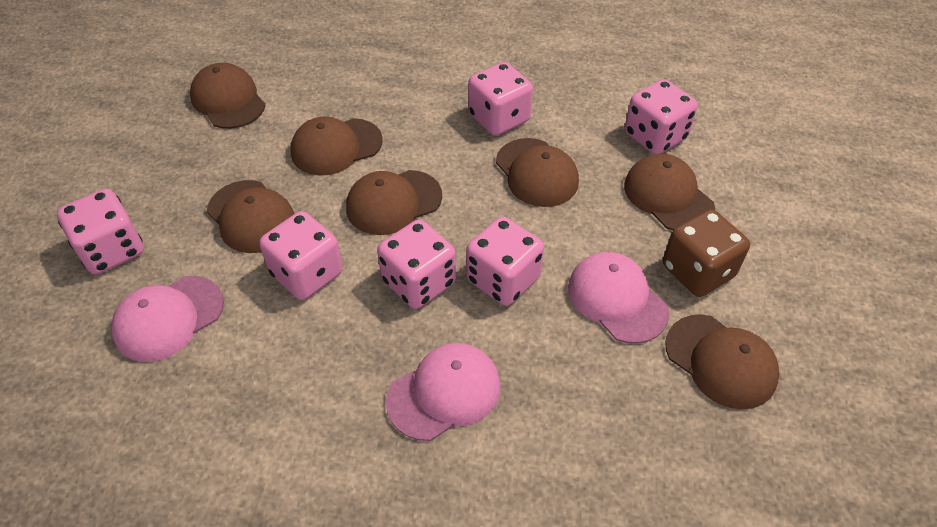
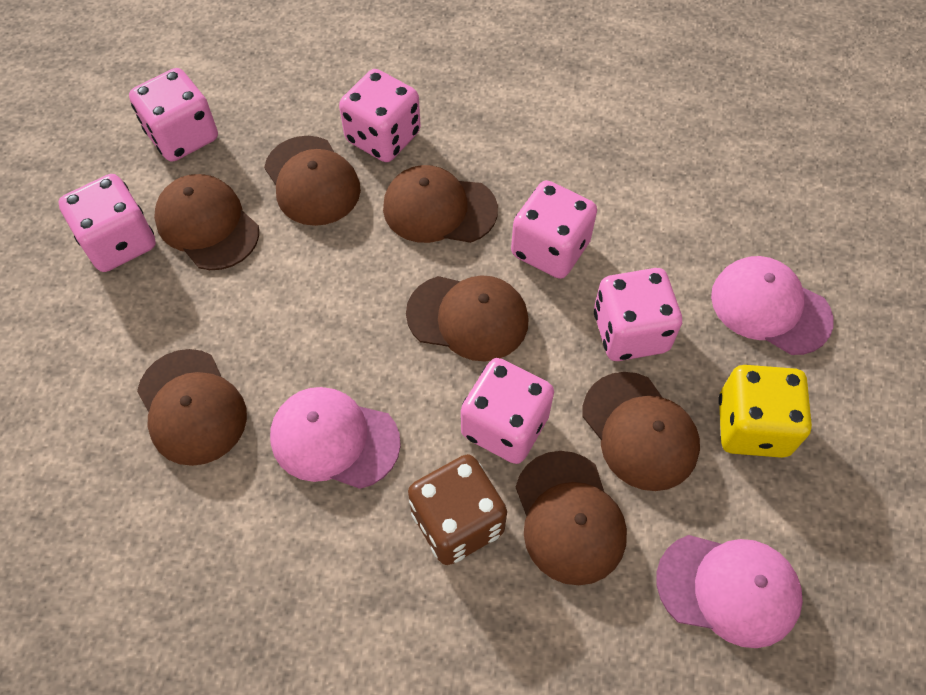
yellow dice: 0 -> 1

